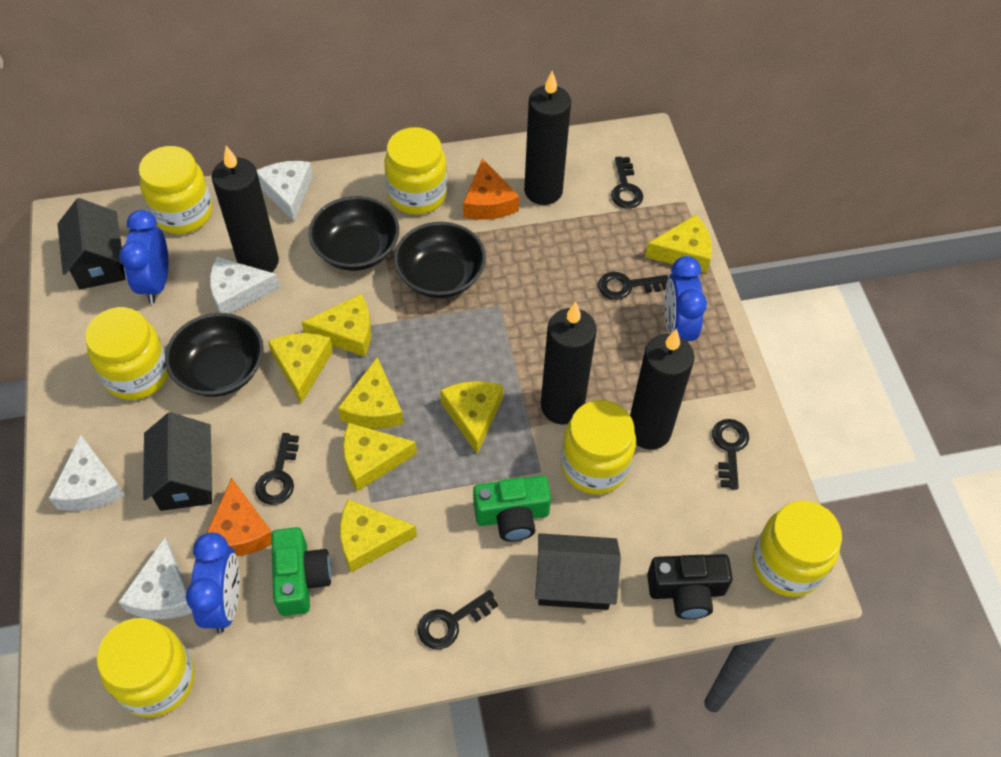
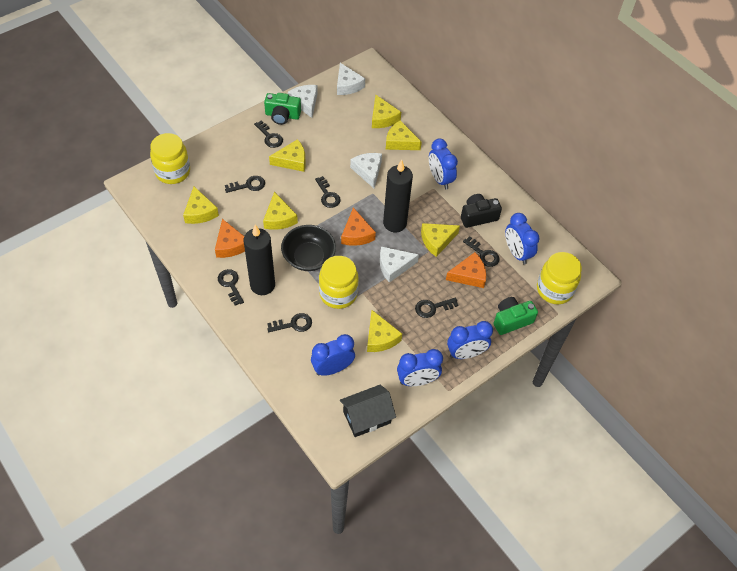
black bowl: 3 -> 1
black candle: 4 -> 2
black house: 3 -> 1
black key: 5 -> 7
blue clock: 3 -> 5
orange cheese: 2 -> 3
yellow jar: 6 -> 3

